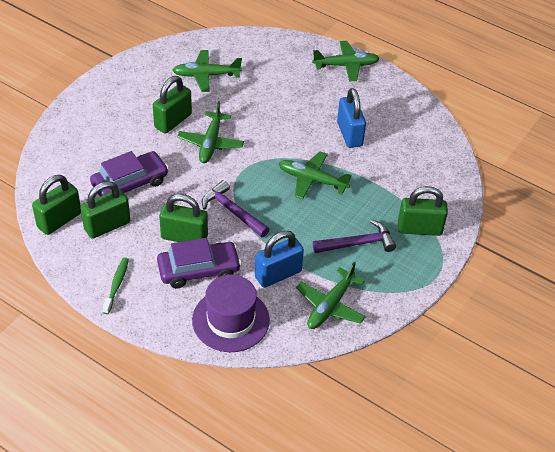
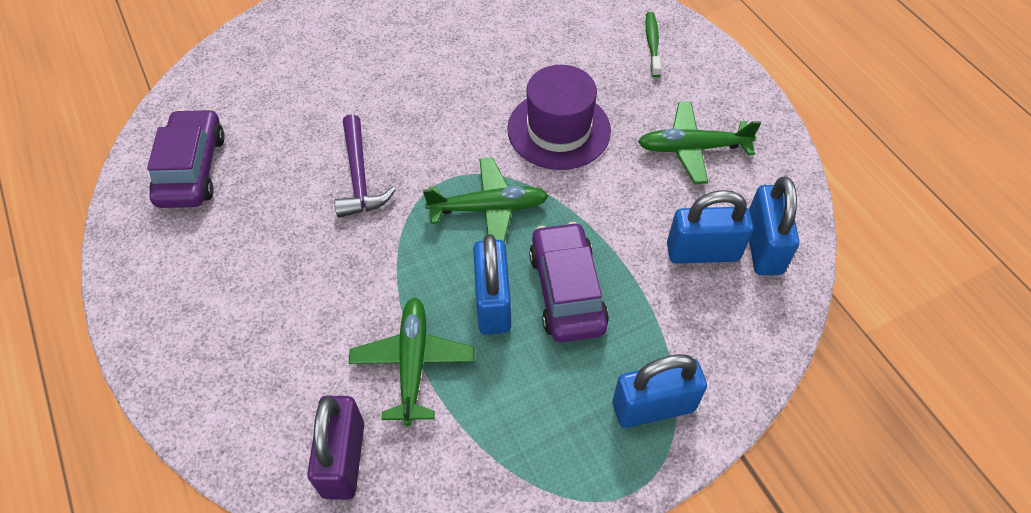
blue padlock: 2 -> 4
green padlock: 5 -> 0
green plane: 5 -> 3
purple hammer: 2 -> 1
purple padlock: 0 -> 1

